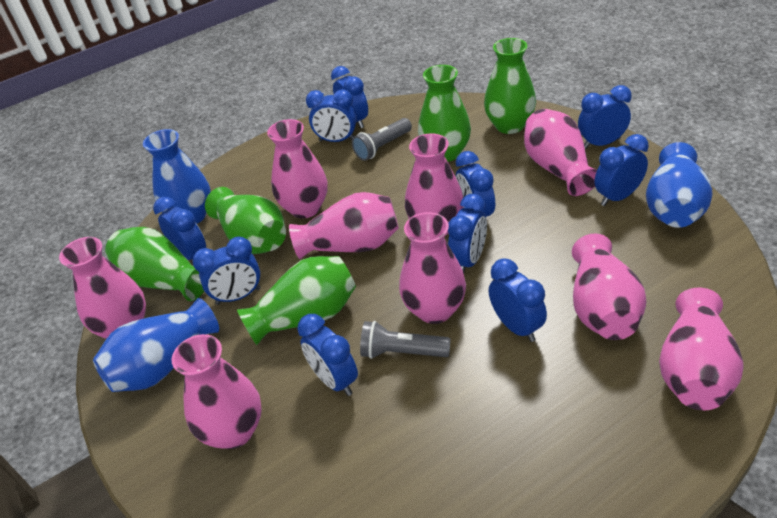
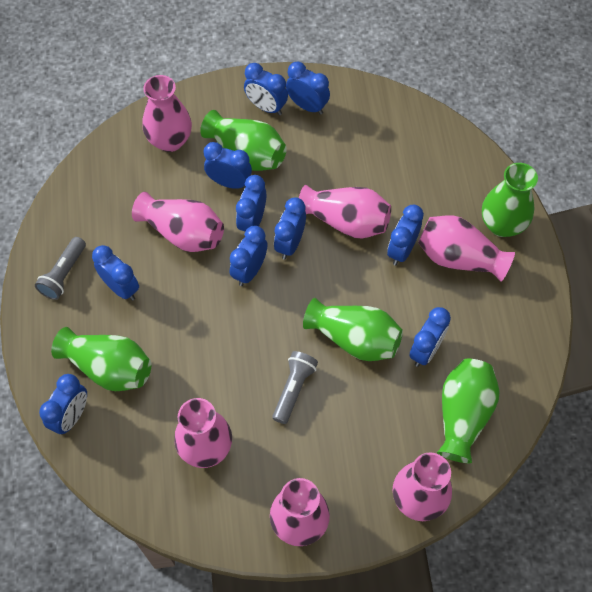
blue vase: 3 -> 0
pink vase: 9 -> 7

